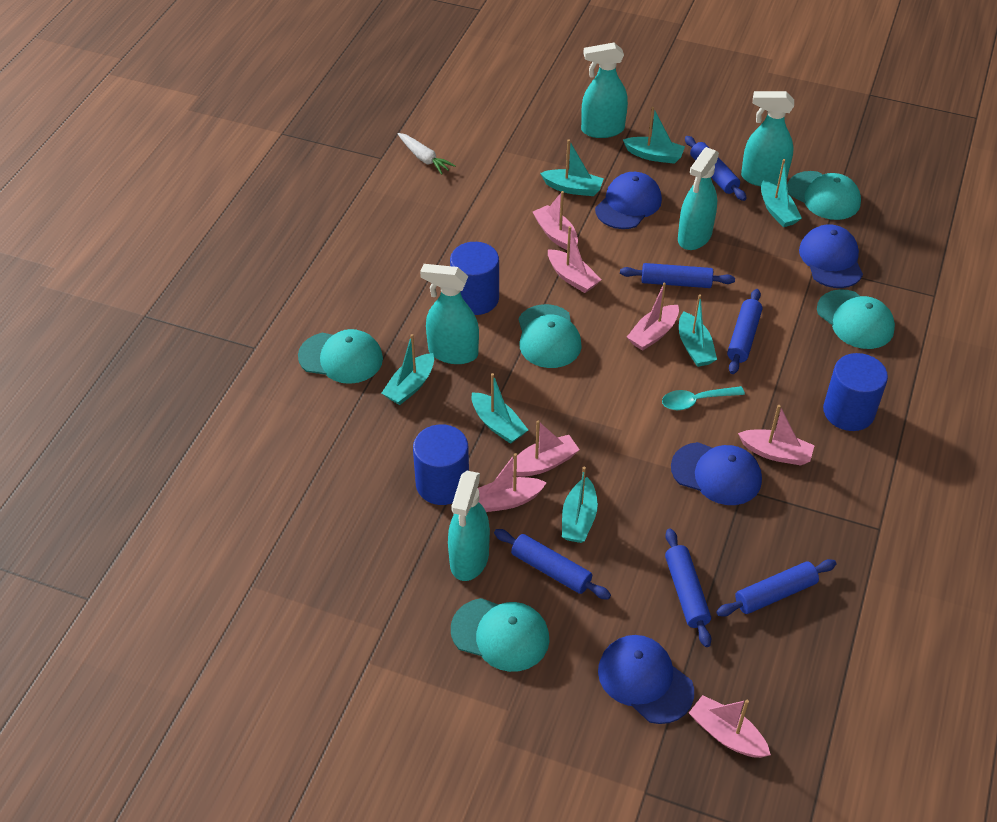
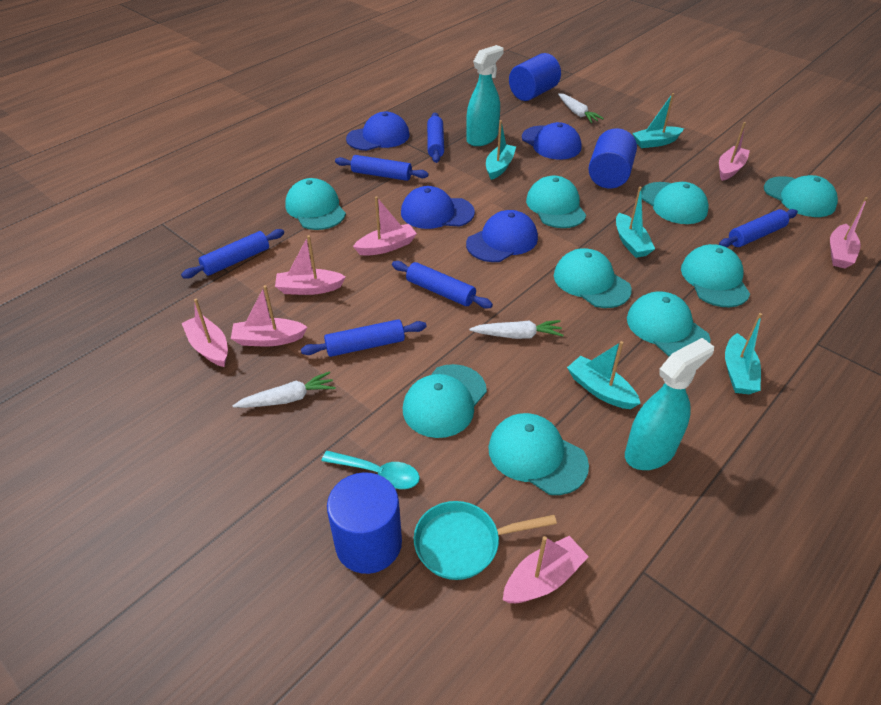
turquoise boat: 7 -> 5
turquoise cap: 5 -> 9
turquoise pan: 0 -> 1
turquoise spray bottle: 5 -> 2
white carrot: 1 -> 3

